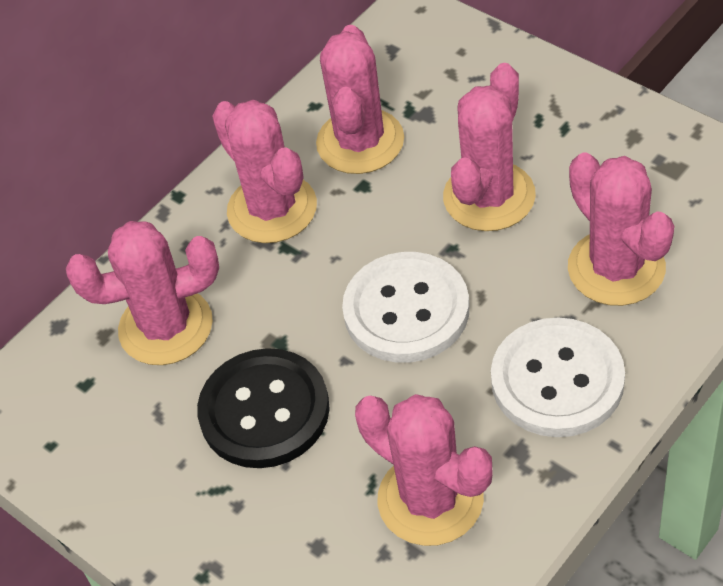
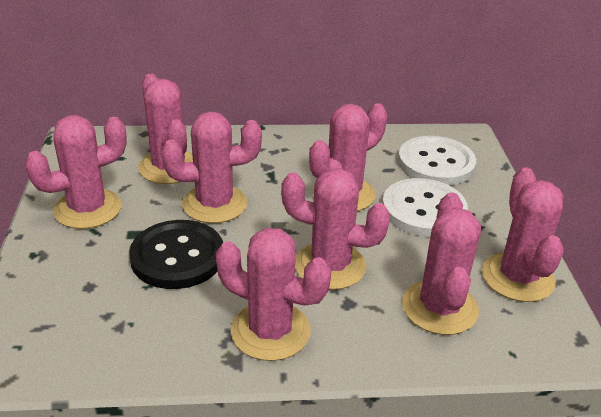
pink cactus: 6 -> 8

